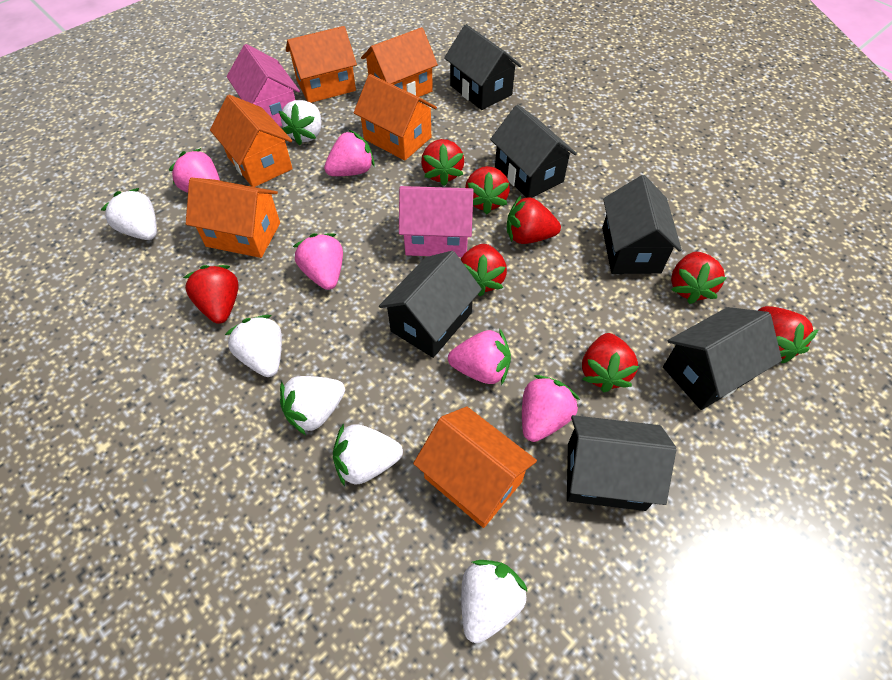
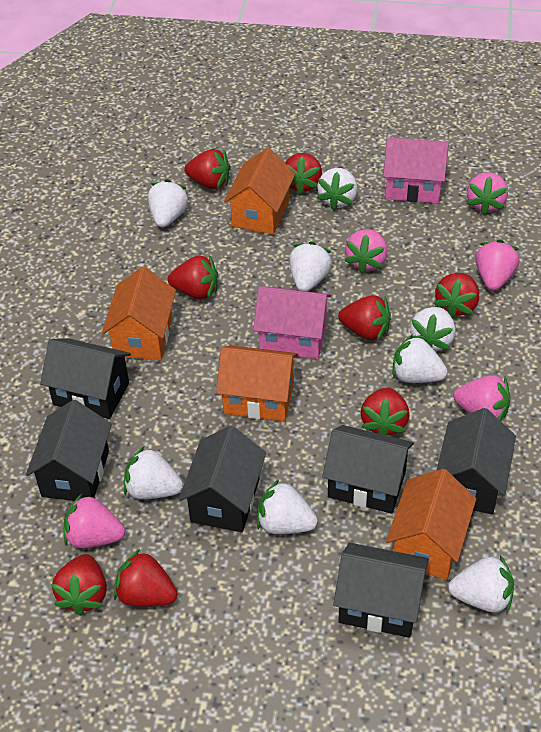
orange house: 6 -> 4
white strawberry: 6 -> 8

